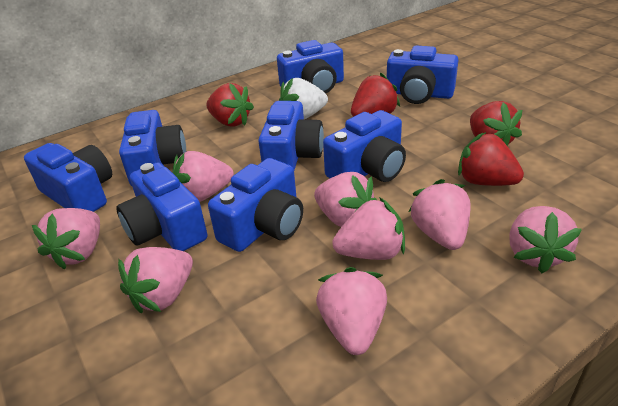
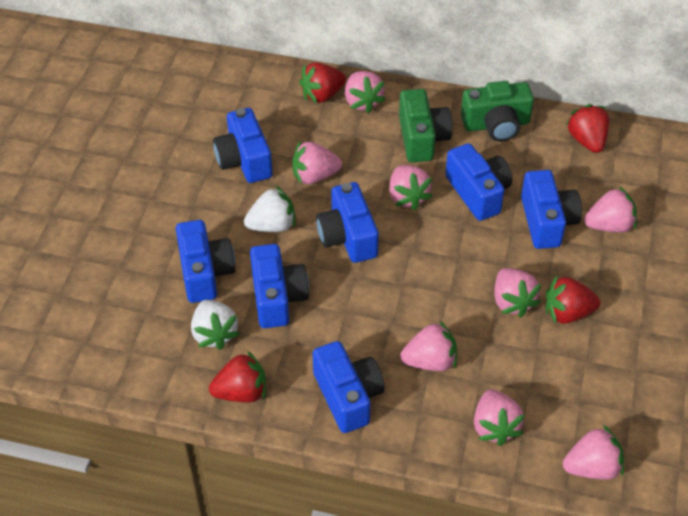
blue camera: 8 -> 7
green camera: 0 -> 2
white strawberry: 1 -> 2

